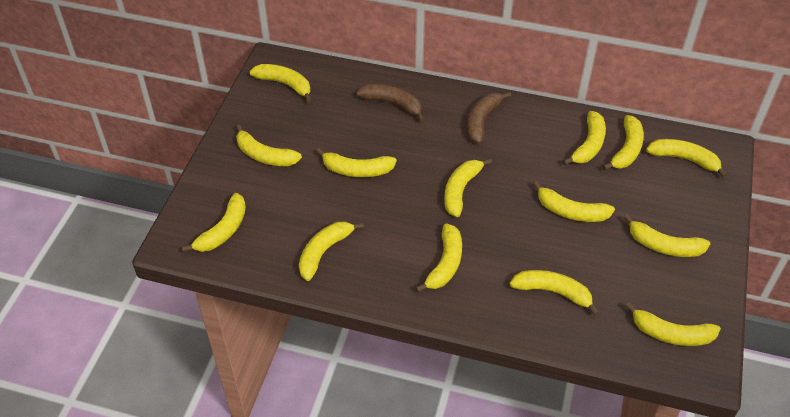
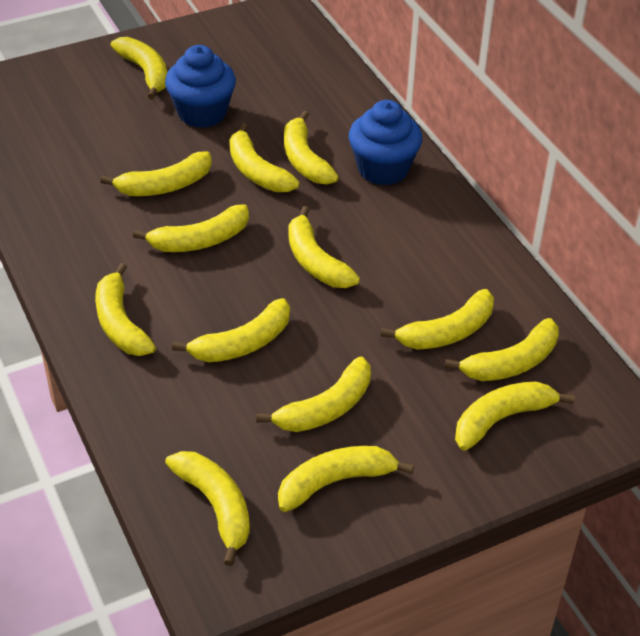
blue cupcake: 0 -> 2
brown banana: 2 -> 0

